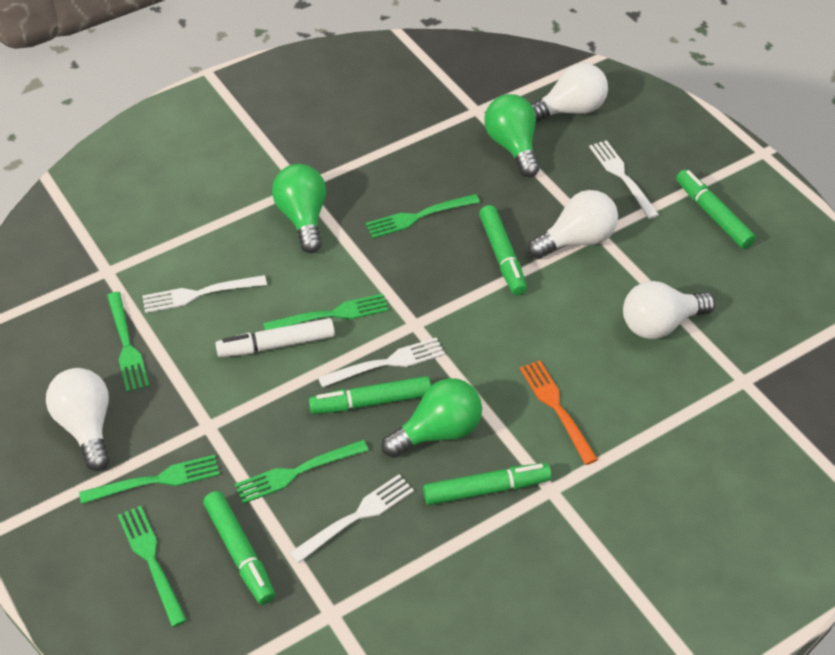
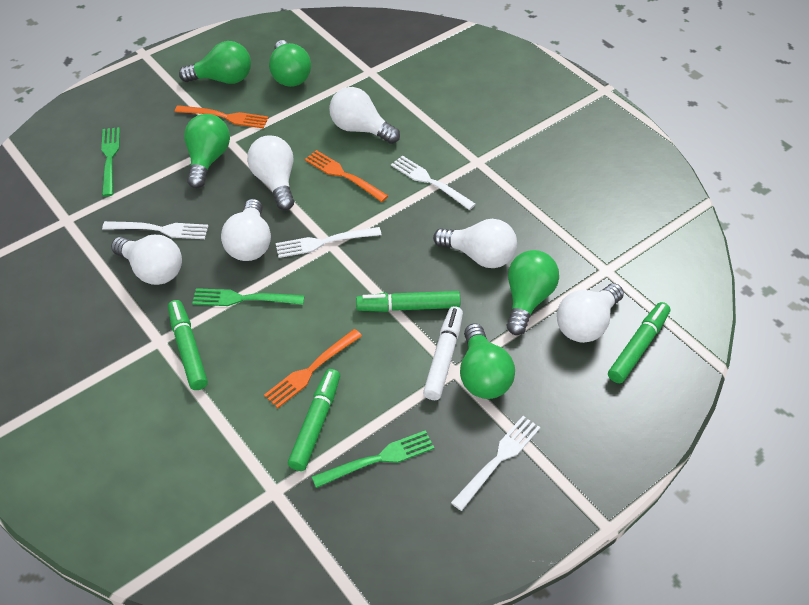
green fork: 6 -> 3
green light bulb: 3 -> 5
green marker: 5 -> 4
orange fork: 1 -> 3
white light bulb: 4 -> 6

